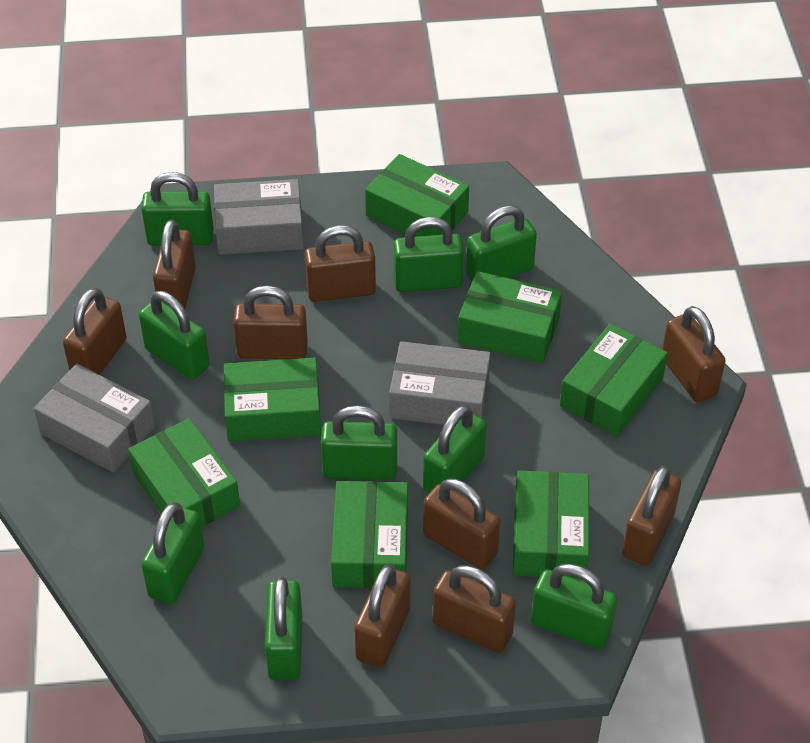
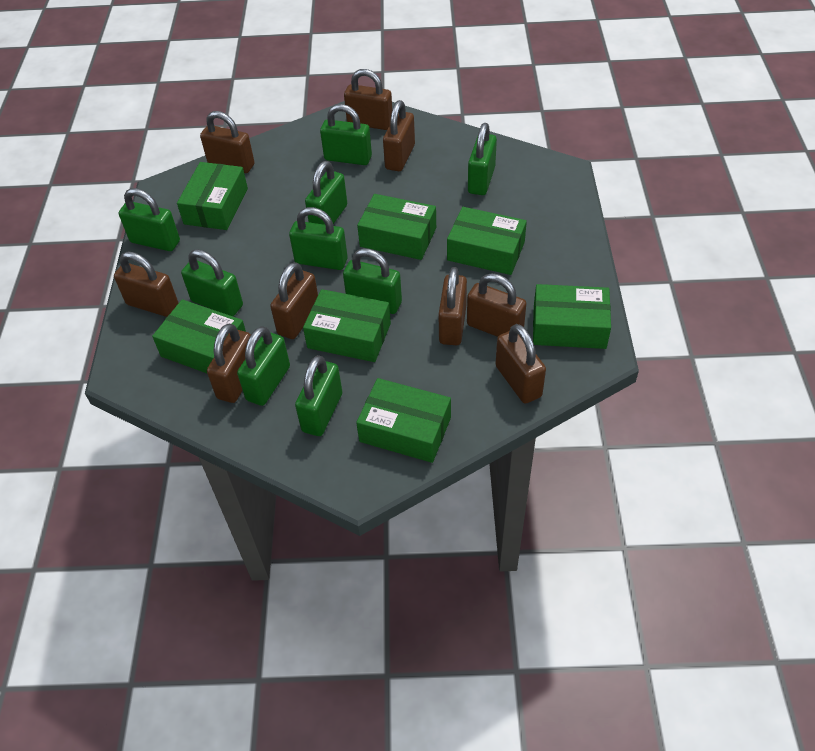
grey box: 3 -> 0

